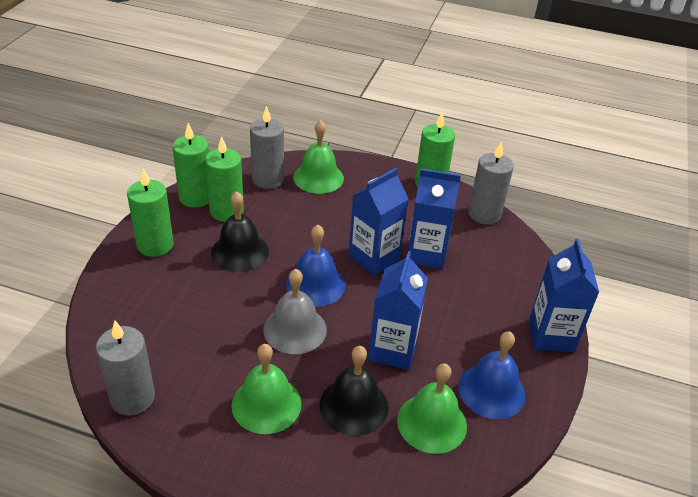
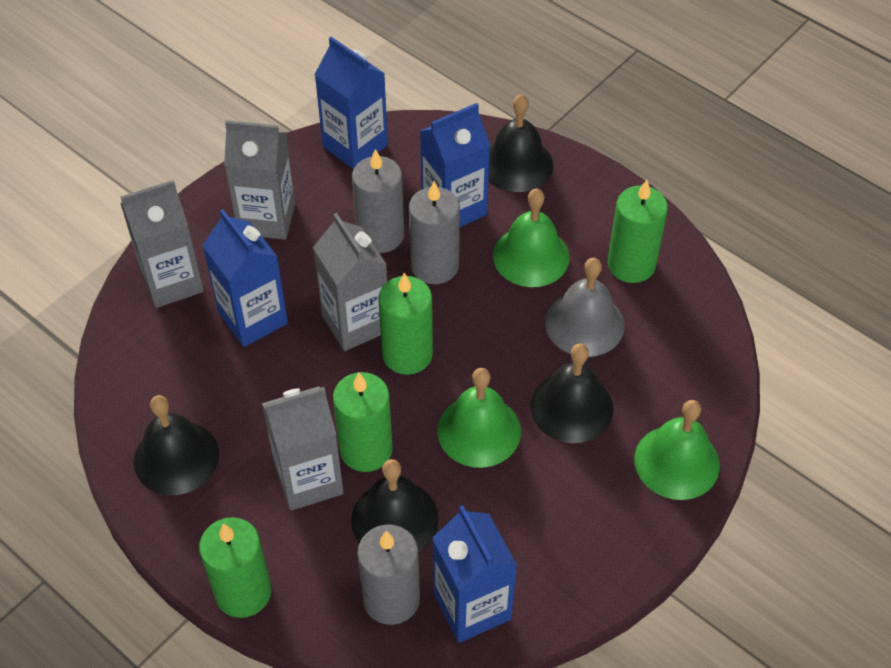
black bell: 2 -> 4
blue bell: 2 -> 0
grey carton: 0 -> 4

